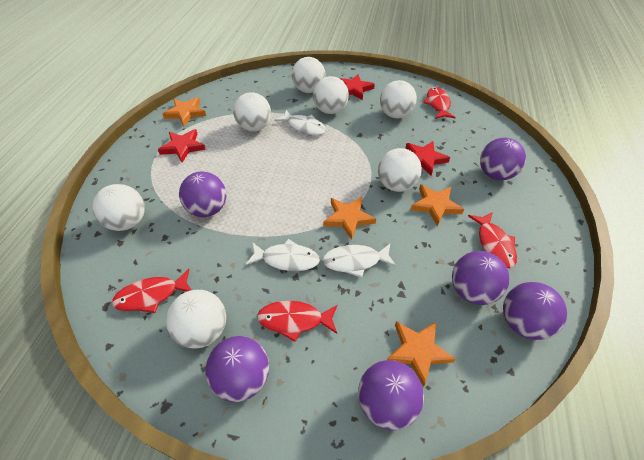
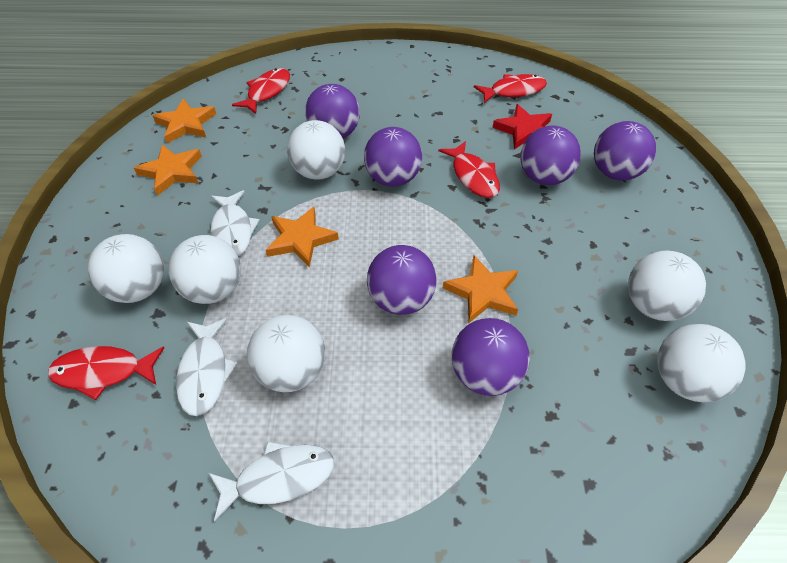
red star: 3 -> 1
white ball: 7 -> 6

